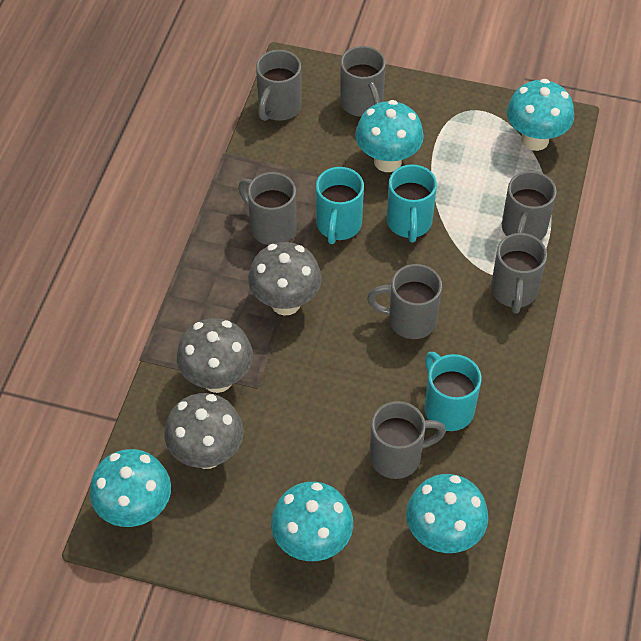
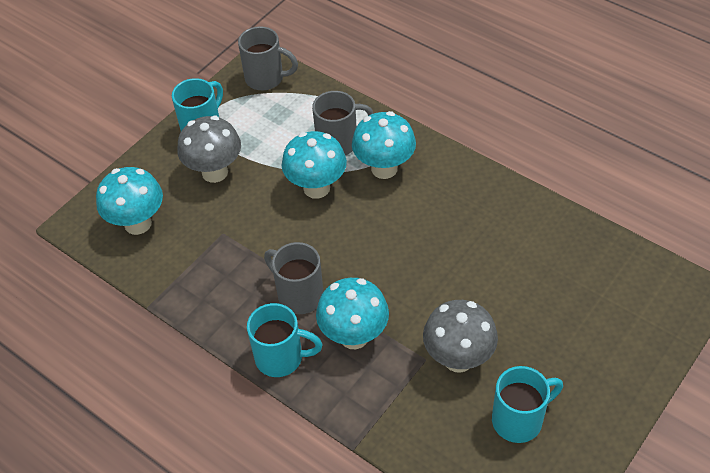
grey mug: 7 -> 3
grey mushroom: 3 -> 2
turquoise mushroom: 5 -> 4

